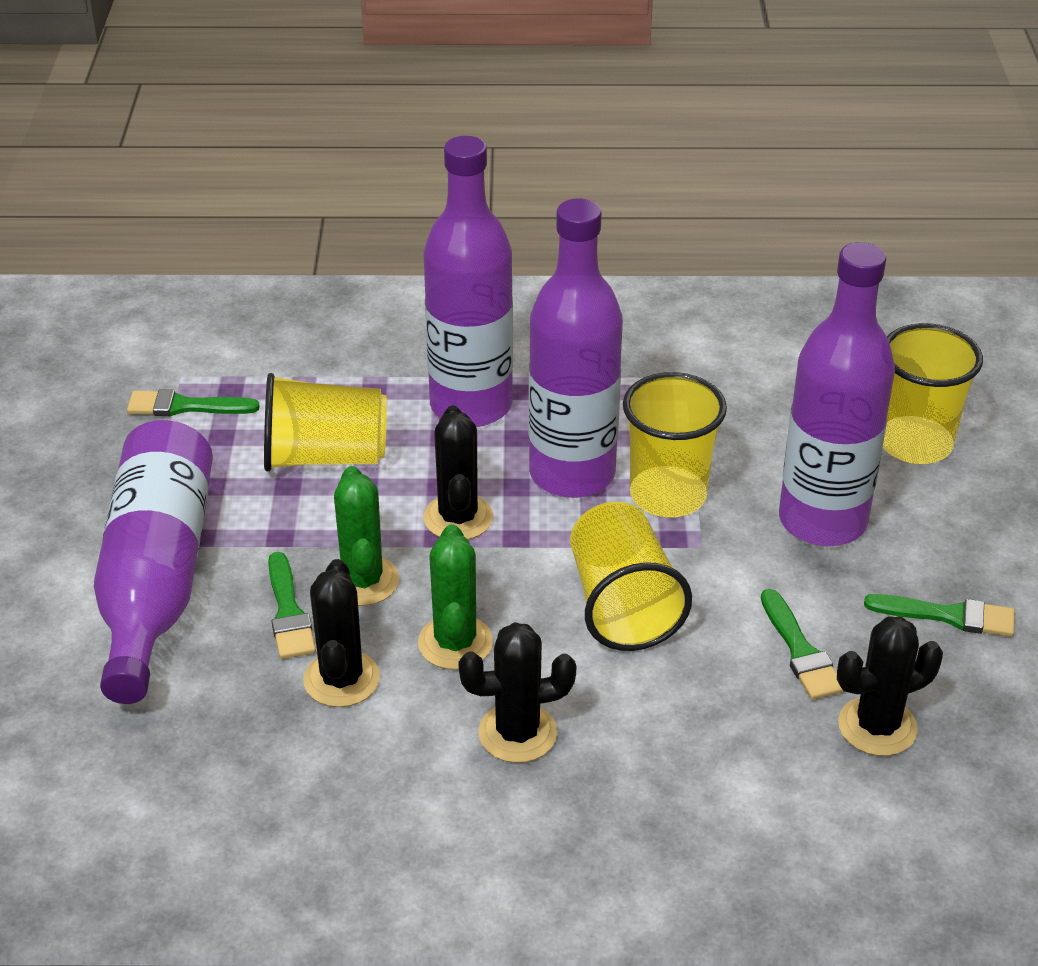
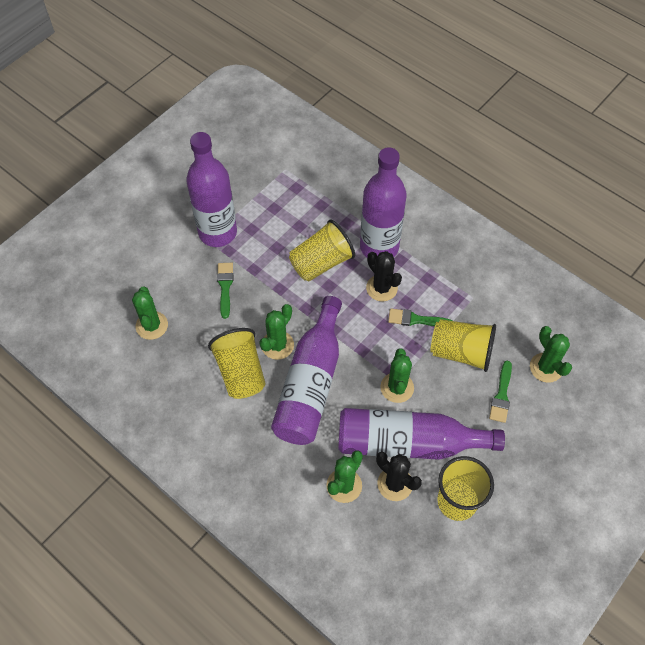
black cactus: 4 -> 2
green brush: 4 -> 3
green cactus: 2 -> 5

